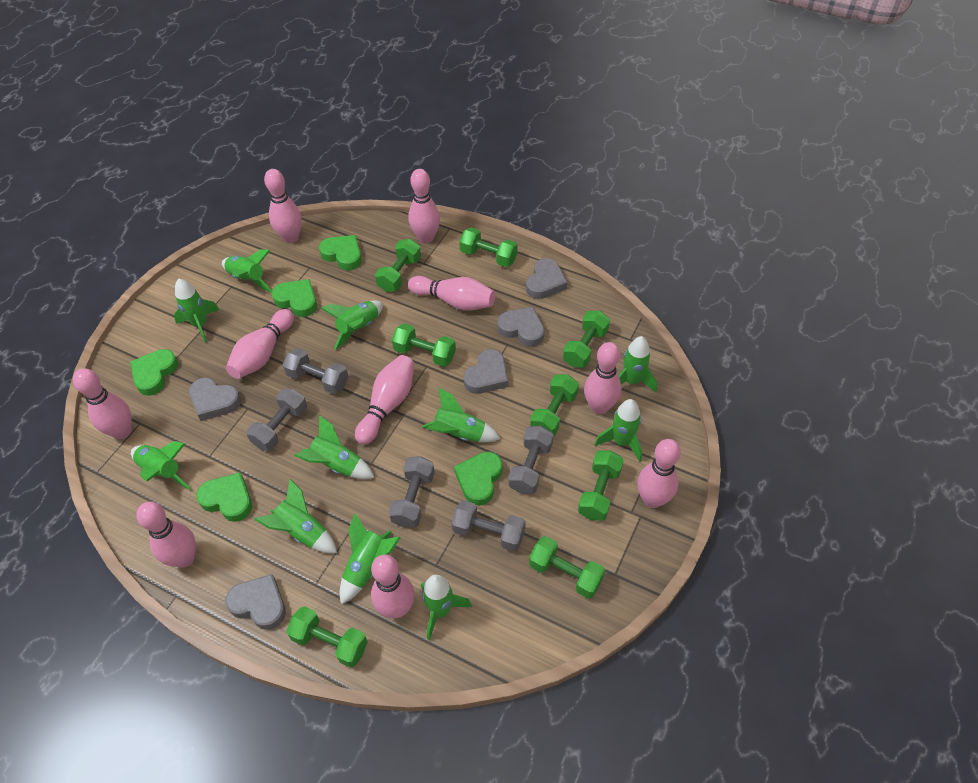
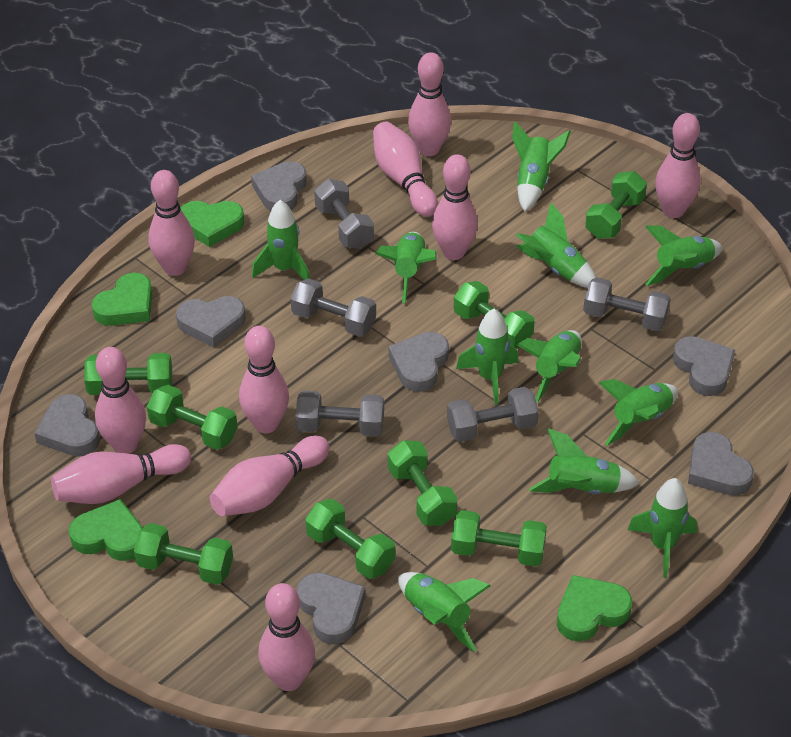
green heart: 5 -> 4
grey heart: 5 -> 7

